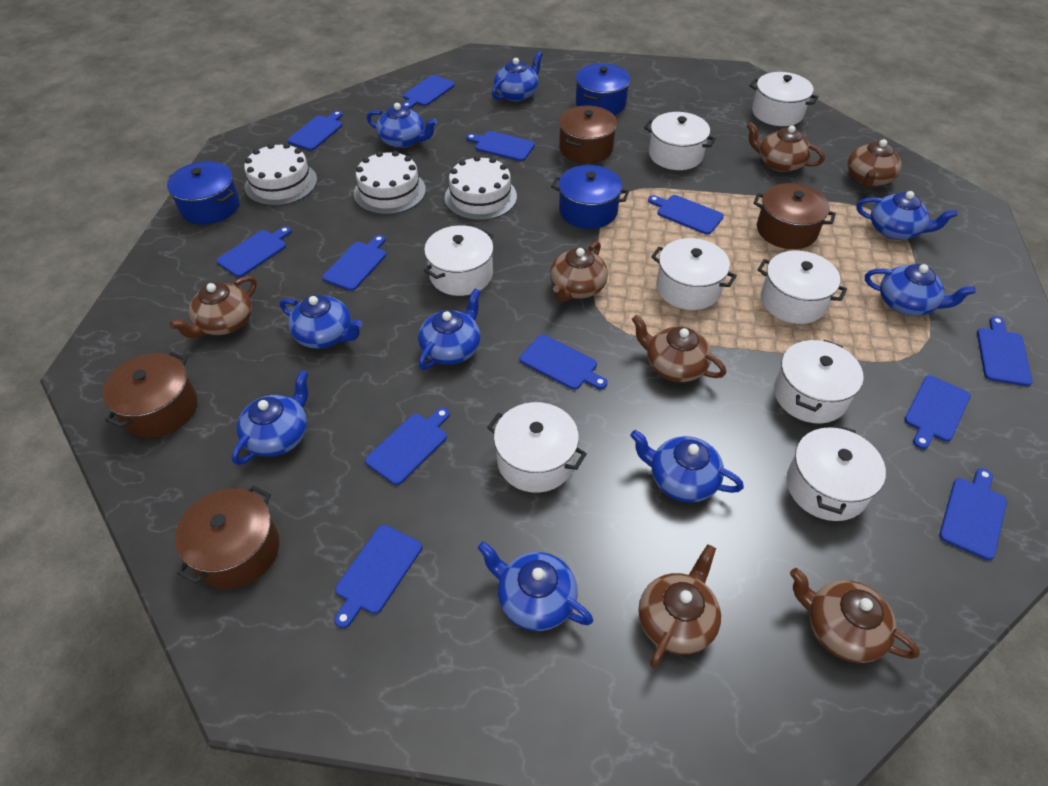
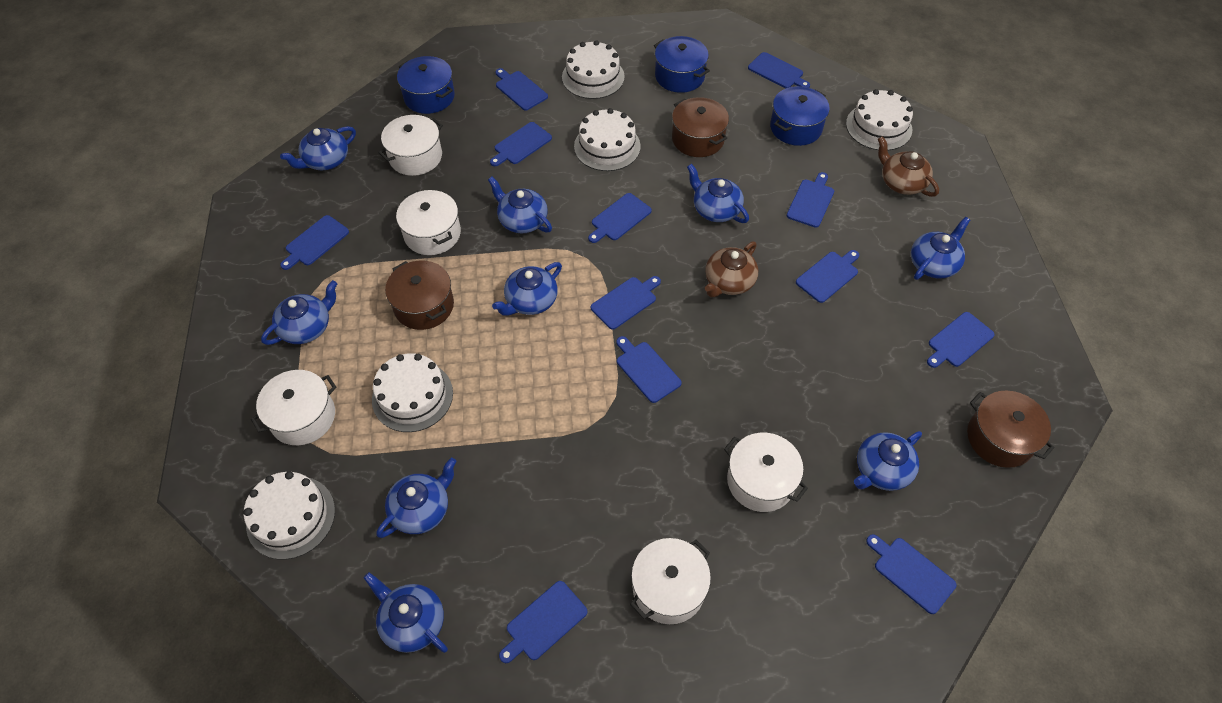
brown pot: 4 -> 3
brown teapot: 7 -> 2
white cake: 3 -> 5
white pot: 8 -> 5

